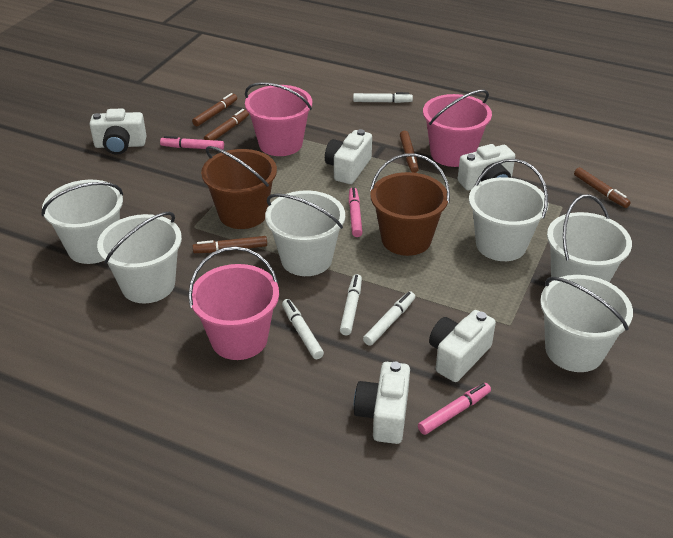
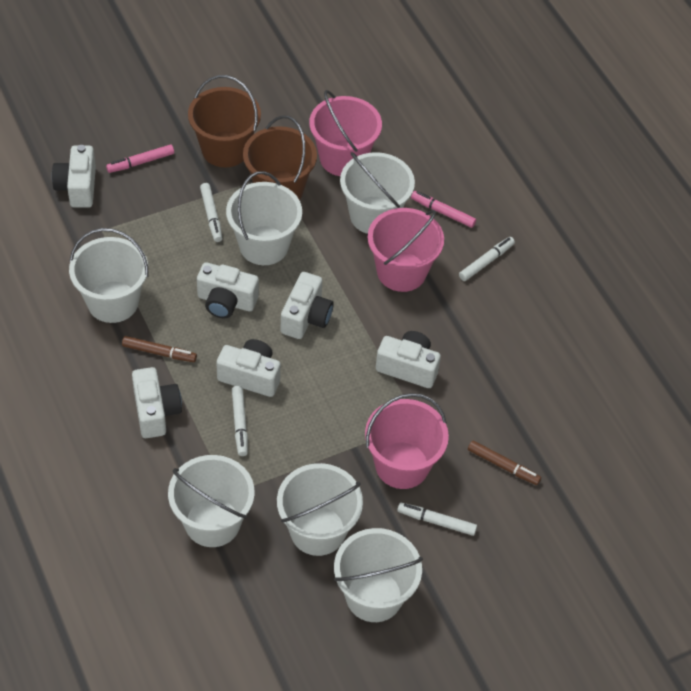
brown marker: 5 -> 2
pink marker: 3 -> 2
white camera: 5 -> 6

